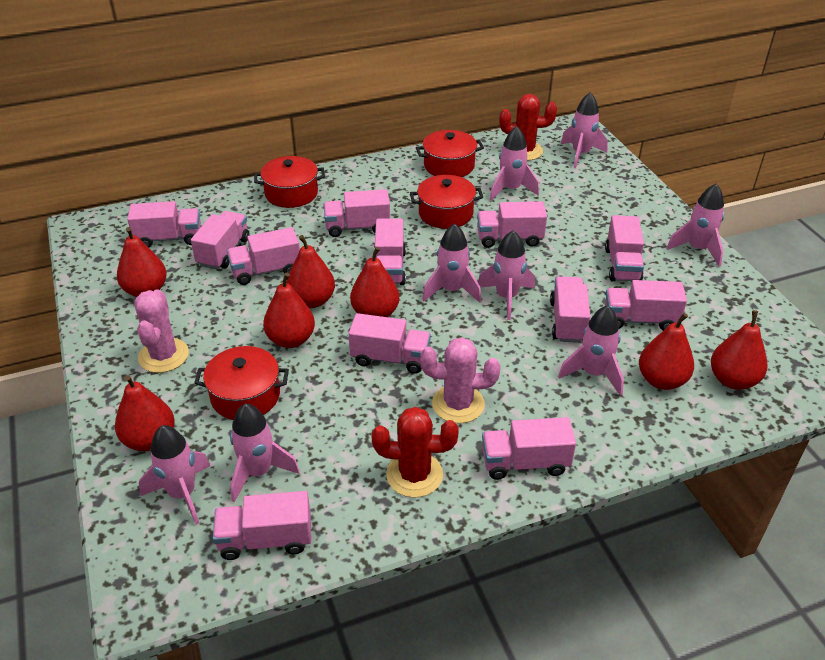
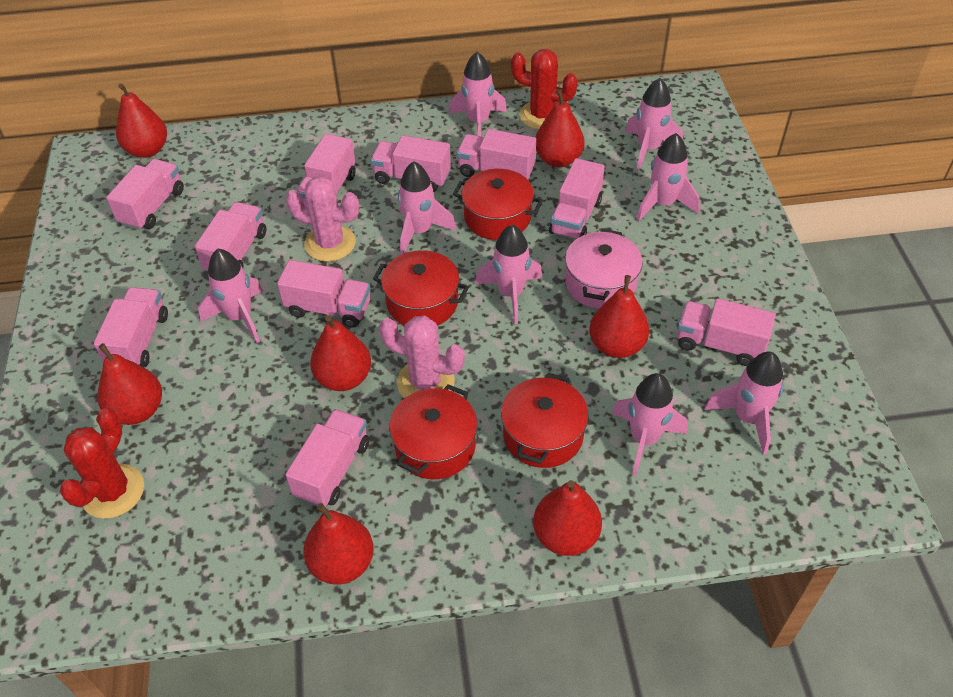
pink pot: 0 -> 1
pink truck: 12 -> 10

